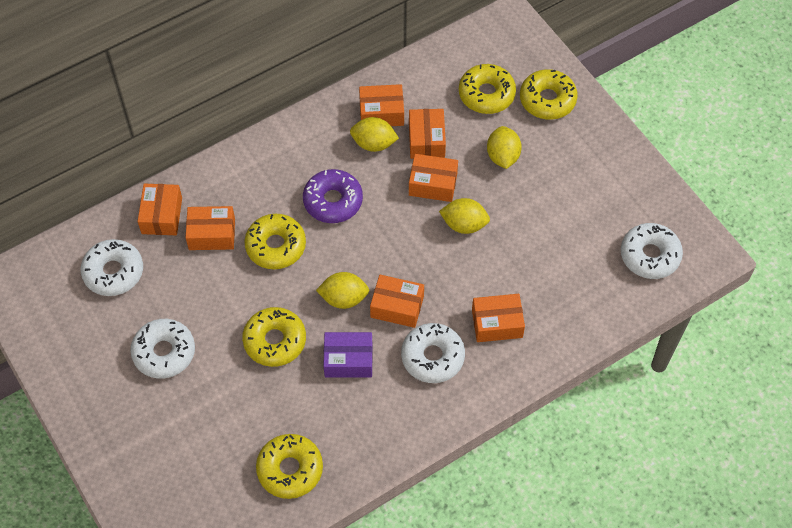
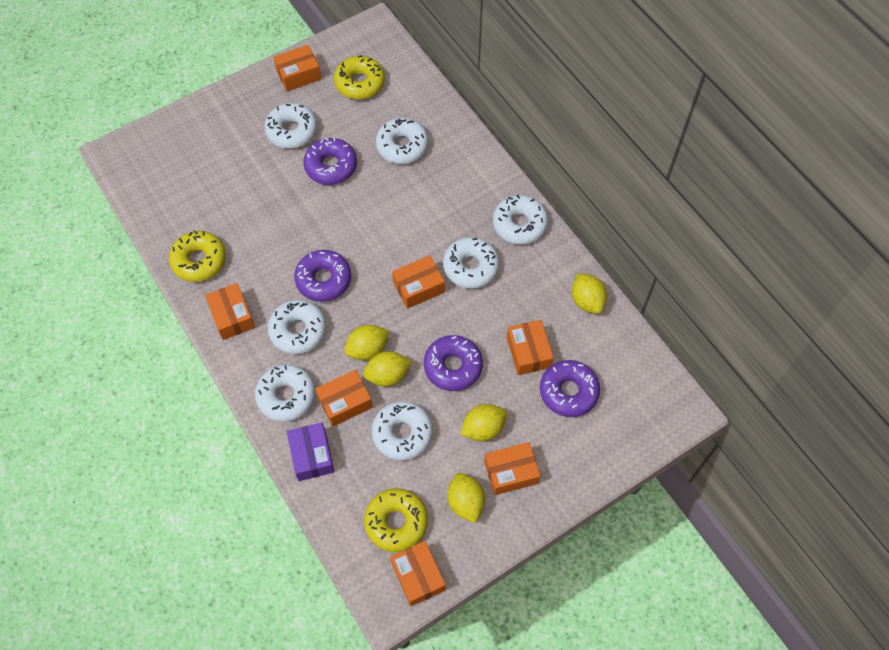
purple donut: 1 -> 4
white donut: 4 -> 7
yellow donut: 5 -> 3
yellow lemon: 4 -> 5

